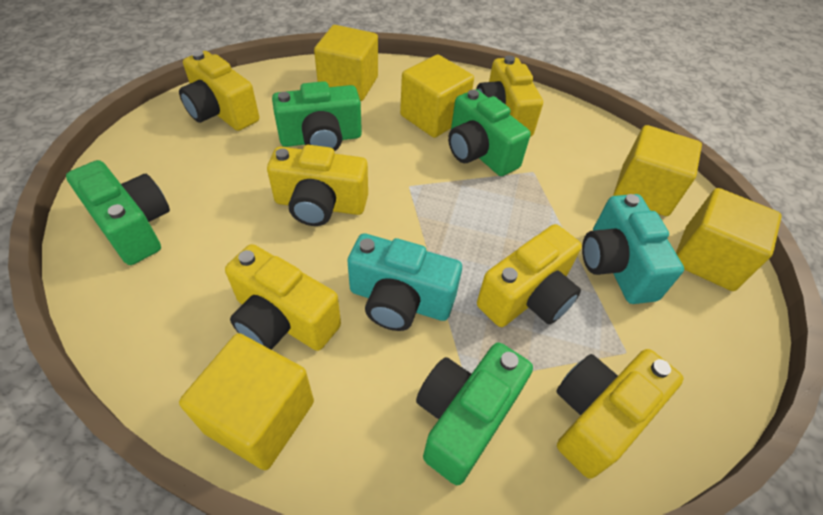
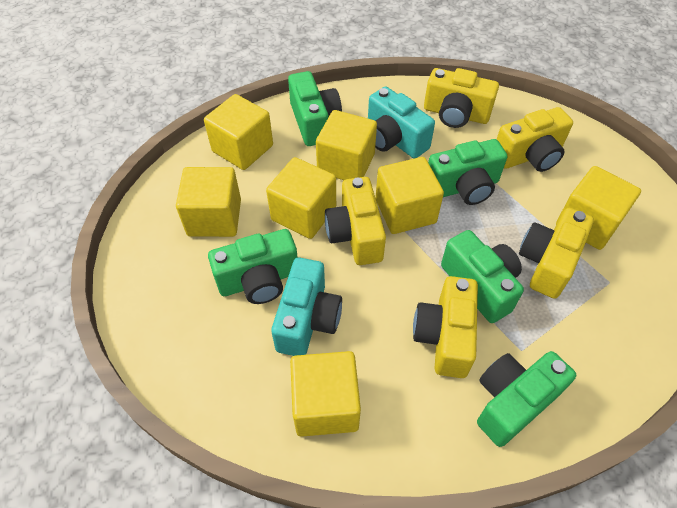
green camera: 4 -> 5
yellow camera: 6 -> 5
yellow cube: 5 -> 7

